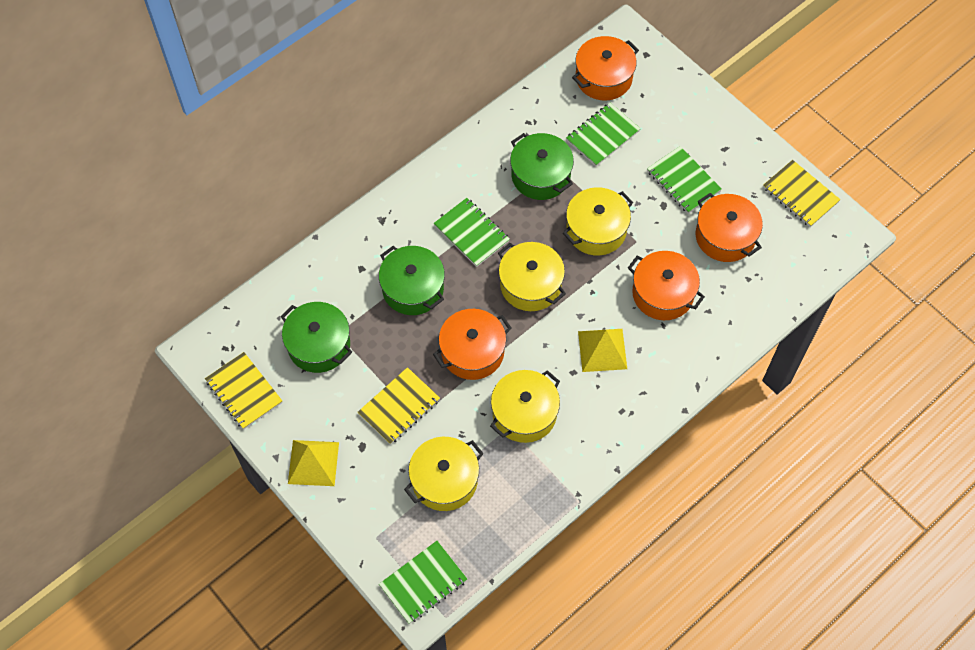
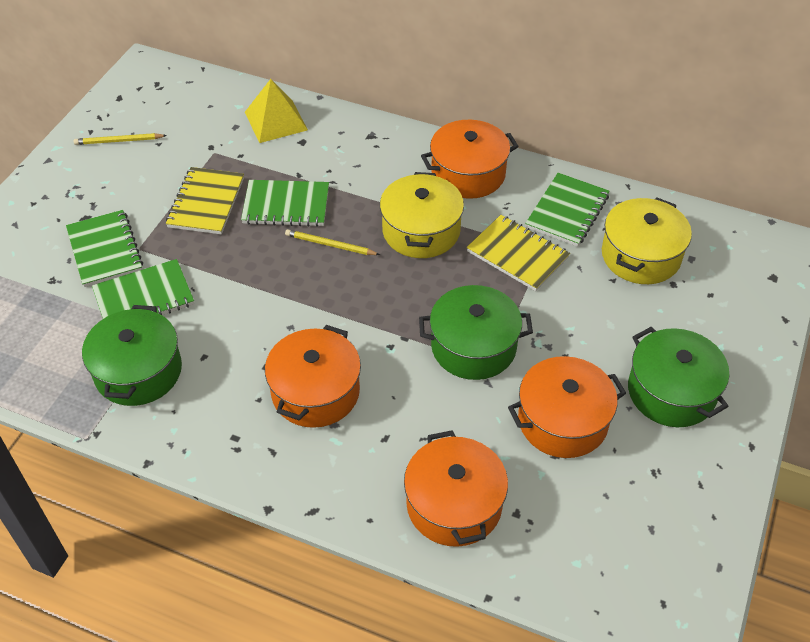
yellow notebook: 3 -> 2
yellow pencil: 0 -> 2
yellow pot: 4 -> 2
yellow pyramid: 2 -> 1

